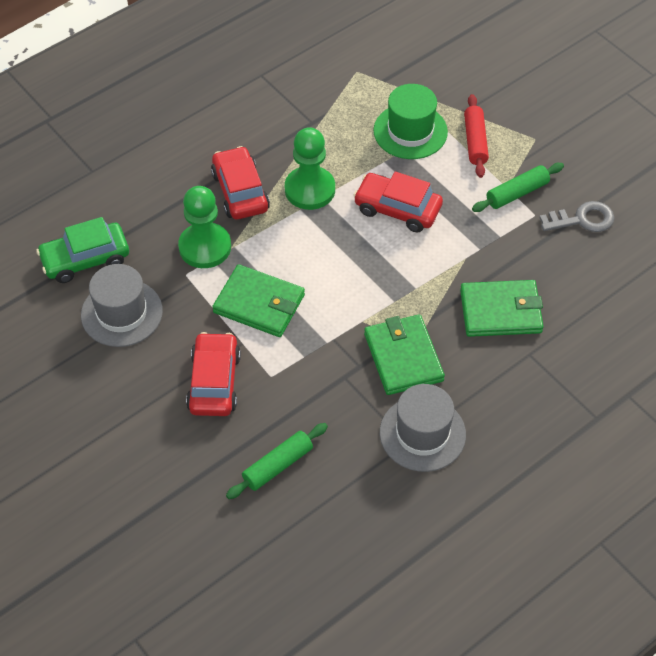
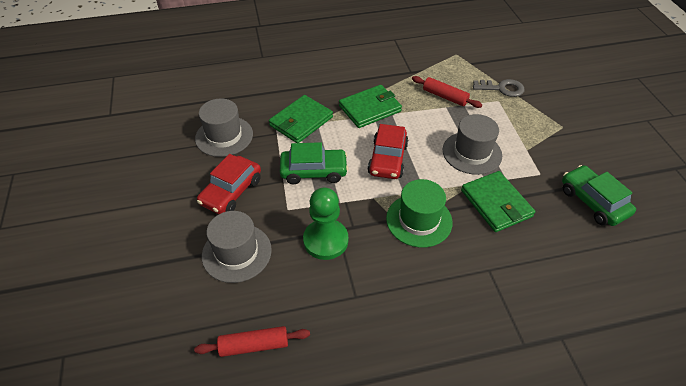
green car: 1 -> 2
green pawn: 2 -> 1
green rolling pin: 2 -> 0
grey hat: 2 -> 3
red car: 3 -> 2
red rolling pin: 1 -> 2

